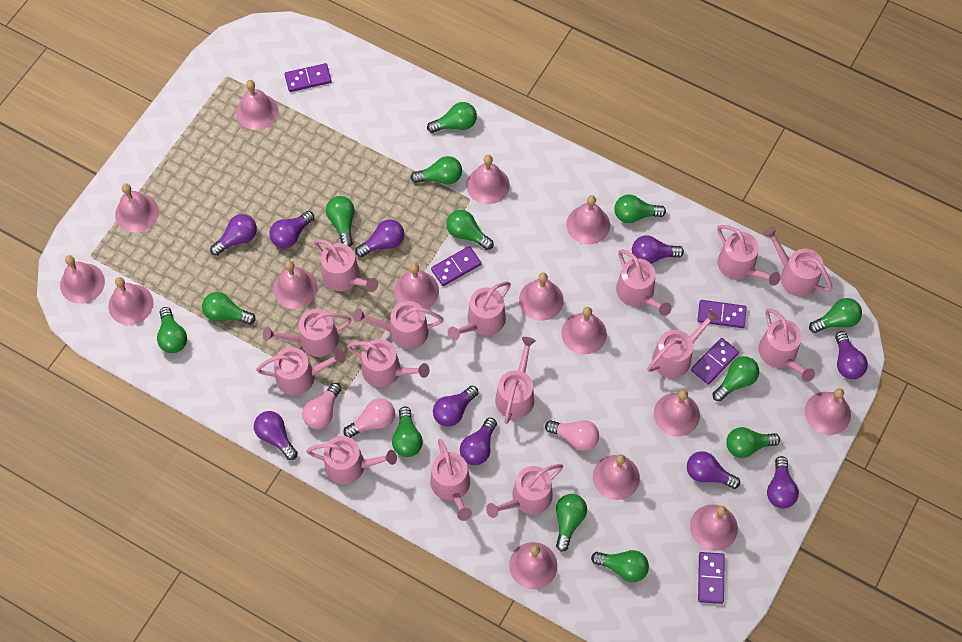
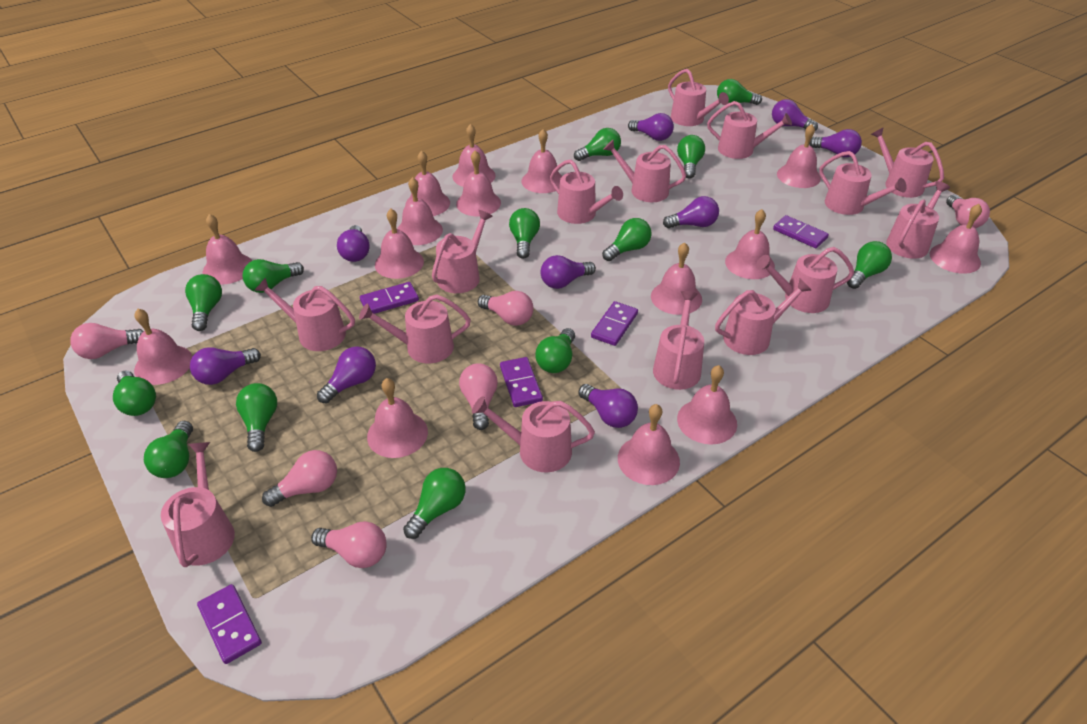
pink light bulb: 3 -> 6
purple light bulb: 10 -> 9

